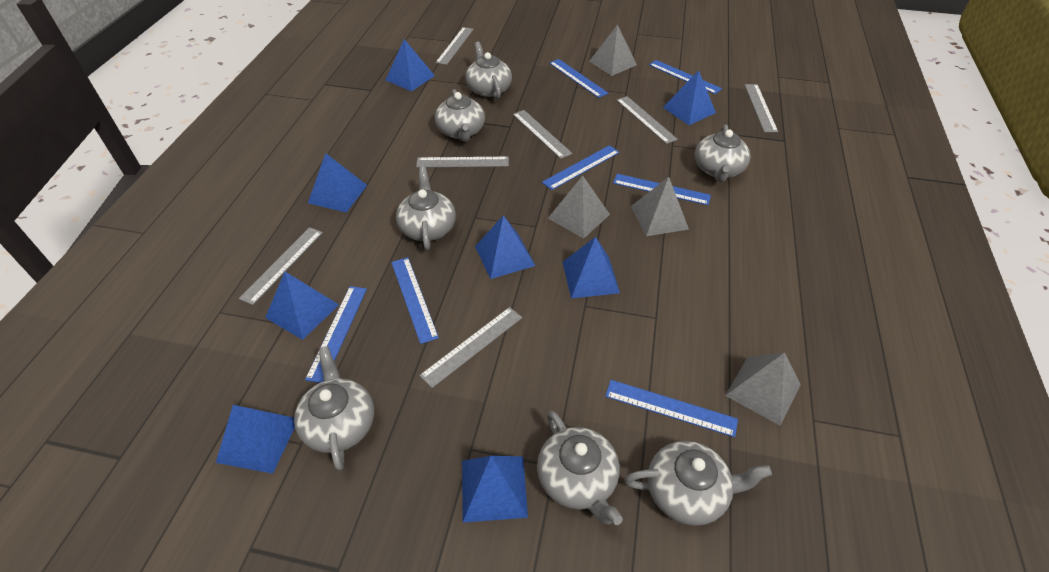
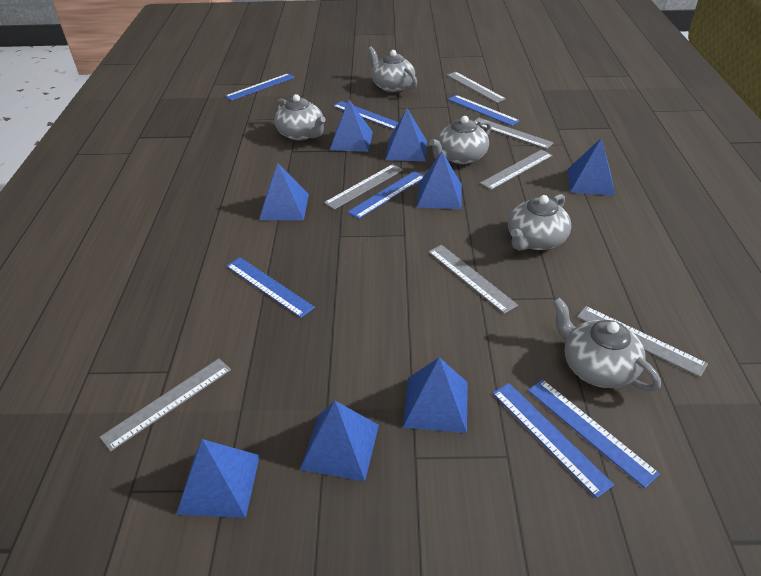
grey pyramid: 4 -> 0
grey teapot: 7 -> 5

